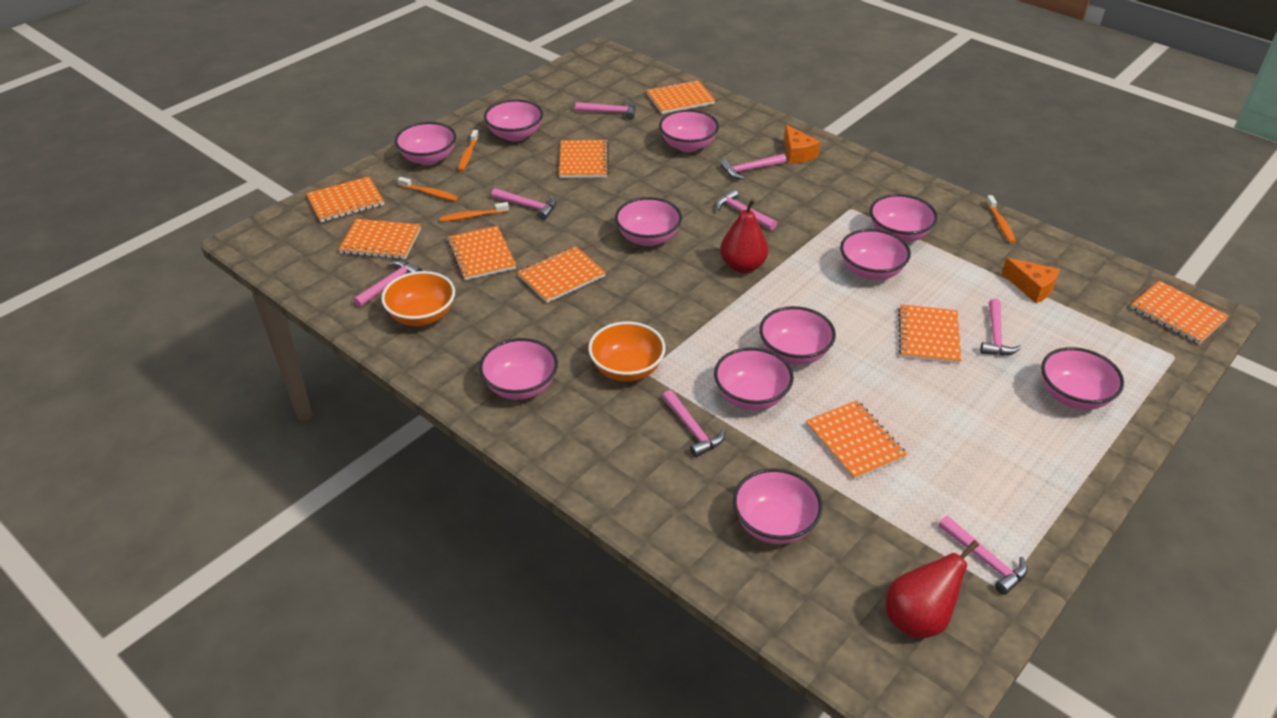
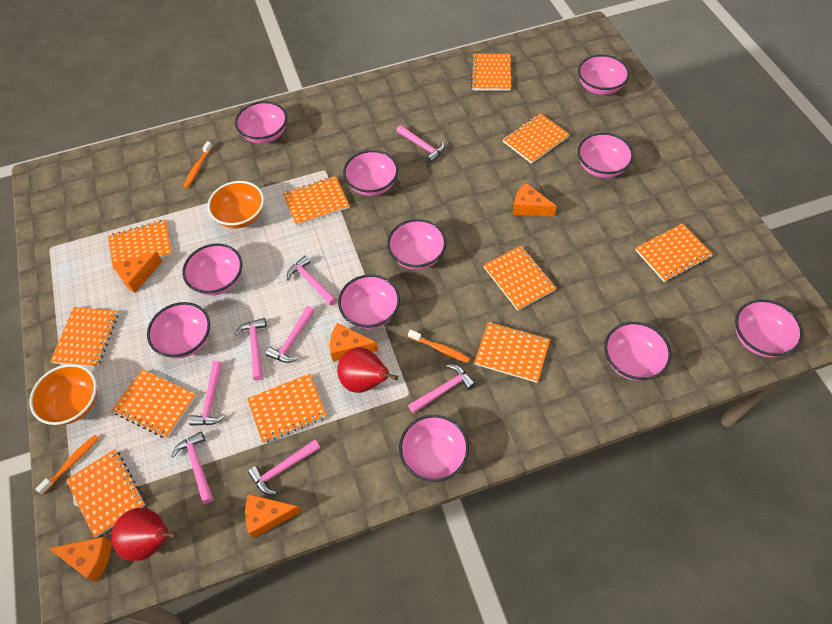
orange cheese: 2 -> 5
orange notebook: 9 -> 11
orange toothbrush: 4 -> 3

